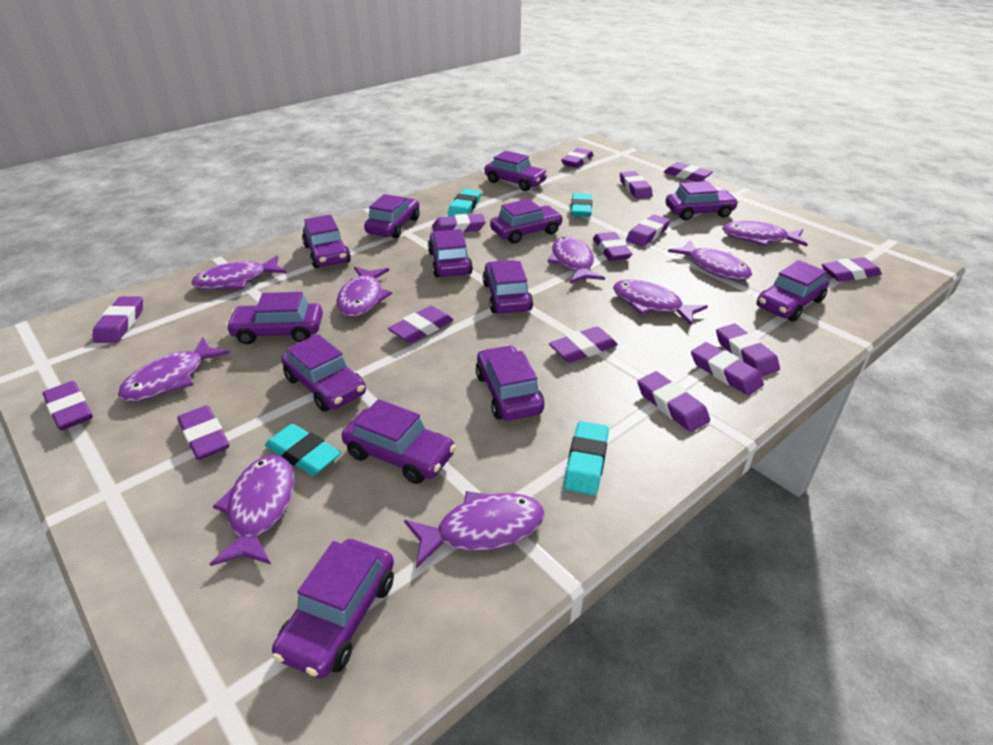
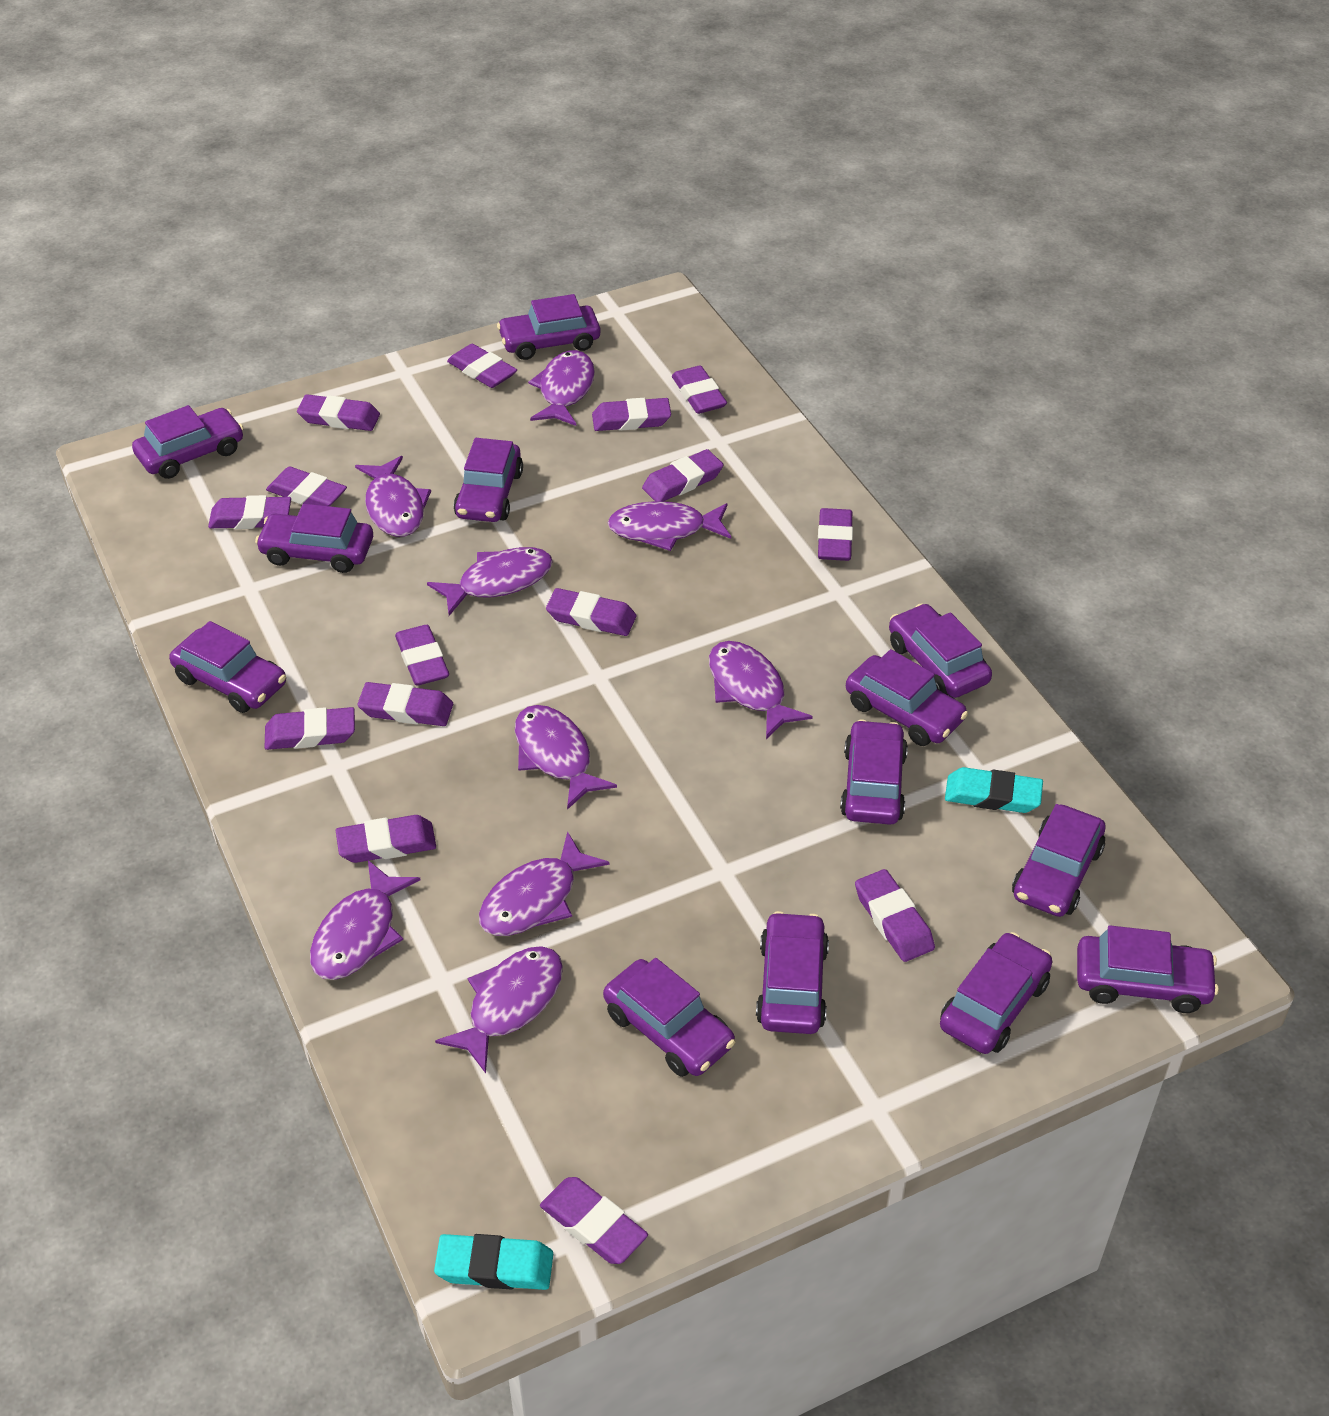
turquoise eraser: 4 -> 2

